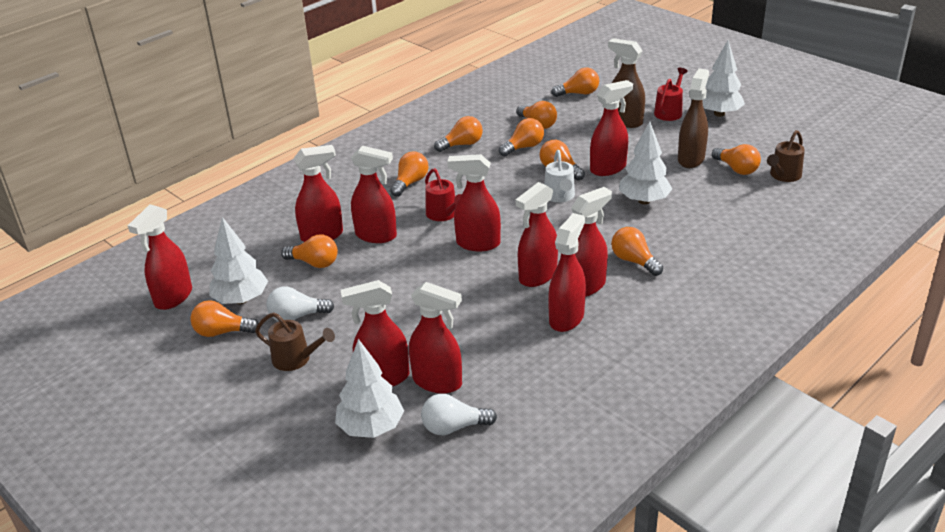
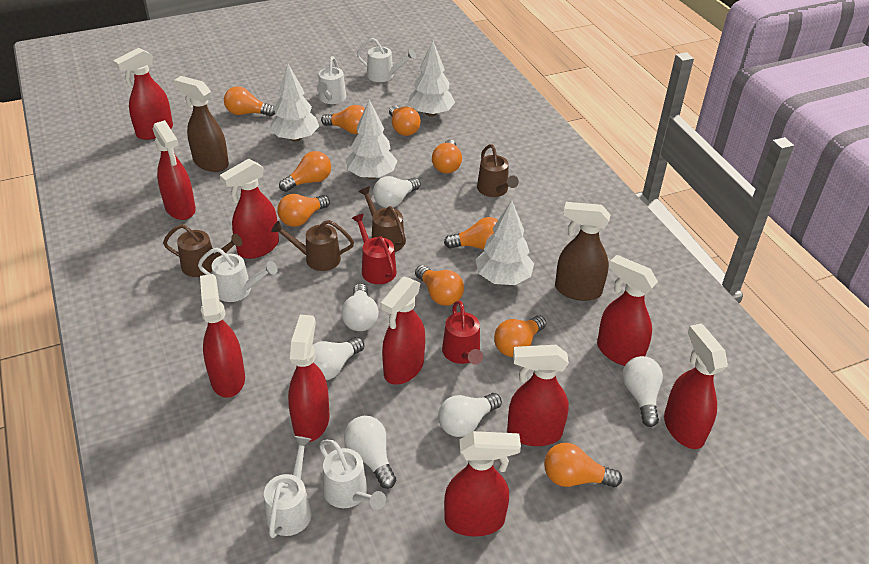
brown watering can: 2 -> 4
white light bulb: 2 -> 6
white watering can: 1 -> 5

